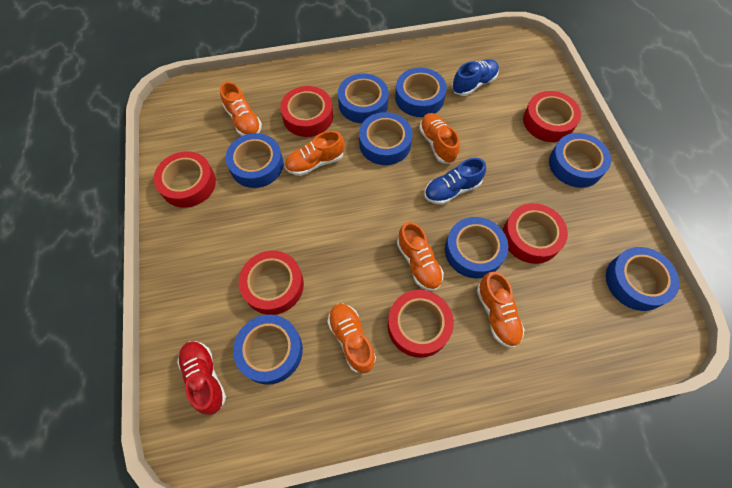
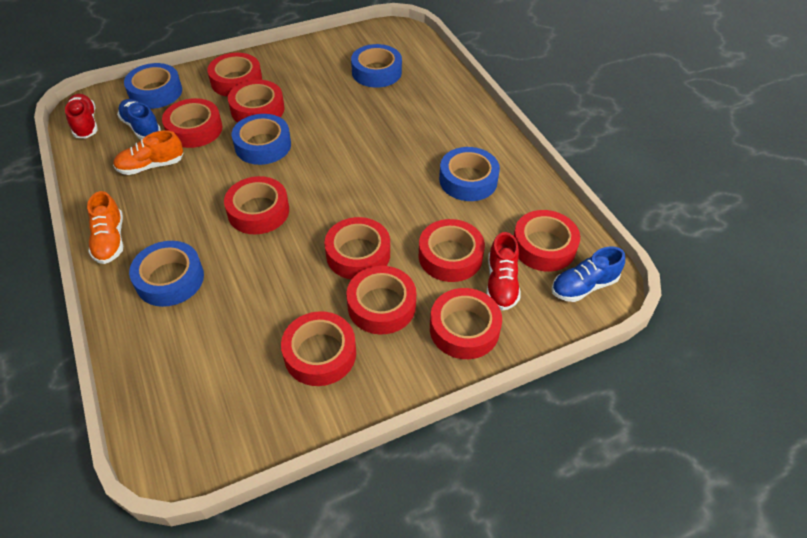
blue tape: 8 -> 5
orange shoe: 6 -> 2
red shoe: 1 -> 2
red tape: 6 -> 10

